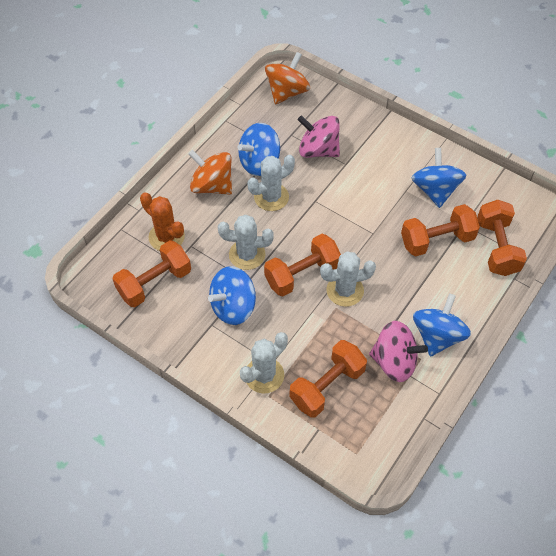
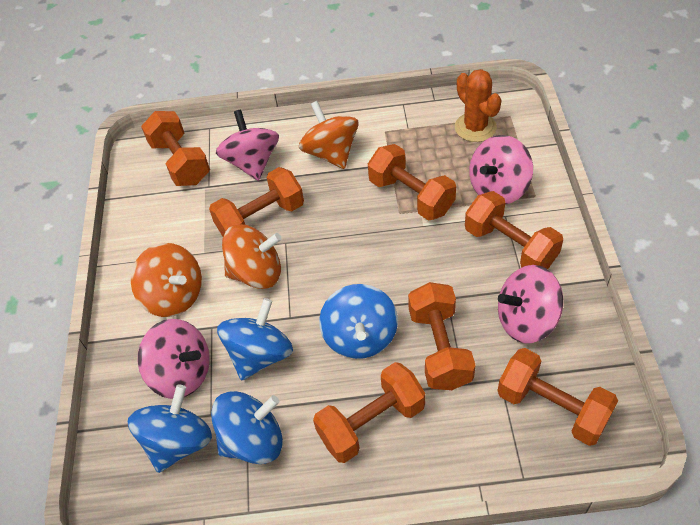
orange dumbbell: 5 -> 7
orange spinning top: 2 -> 3
pink spinning top: 2 -> 4
white cactus: 4 -> 0

